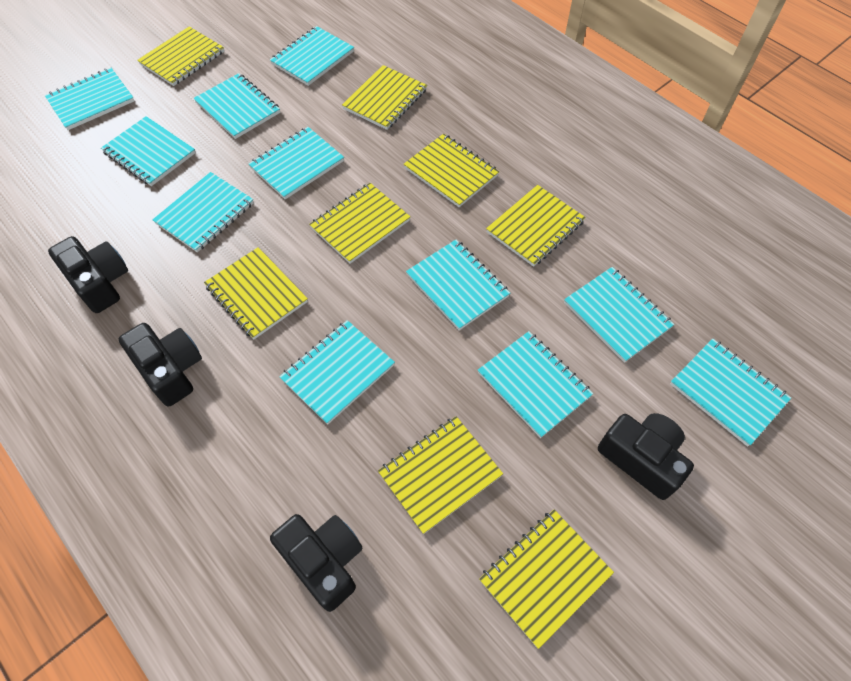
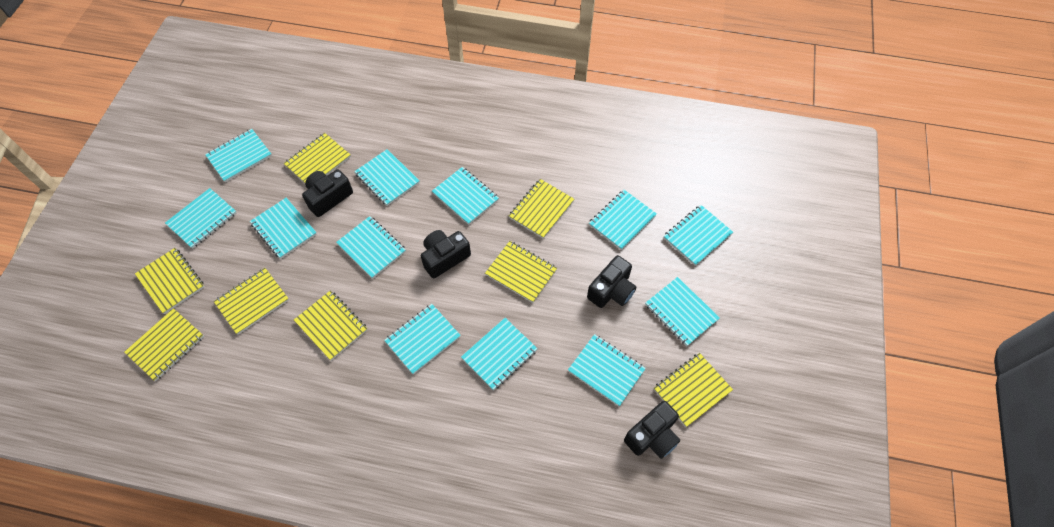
turquoise notebook: 11 -> 12

